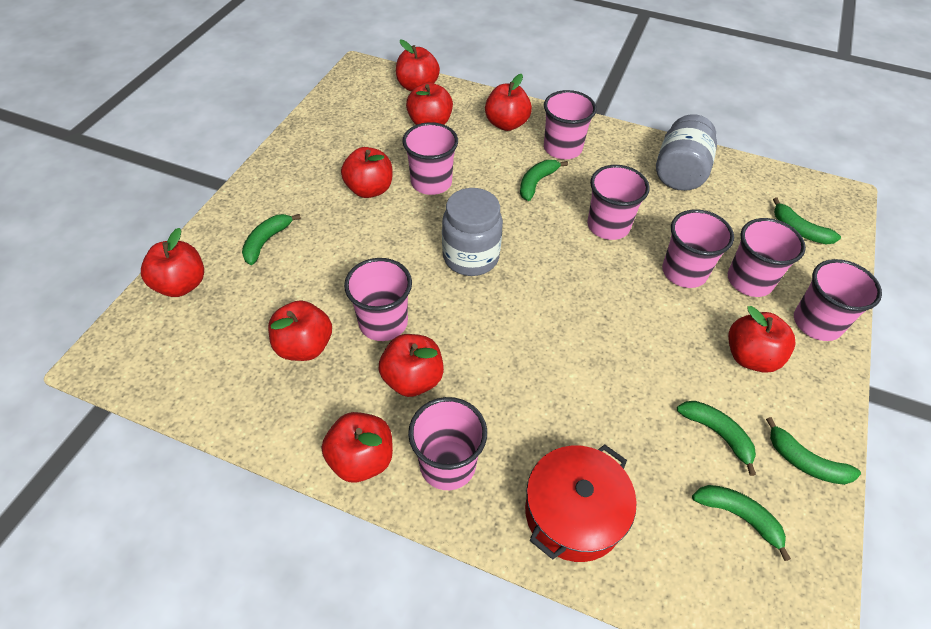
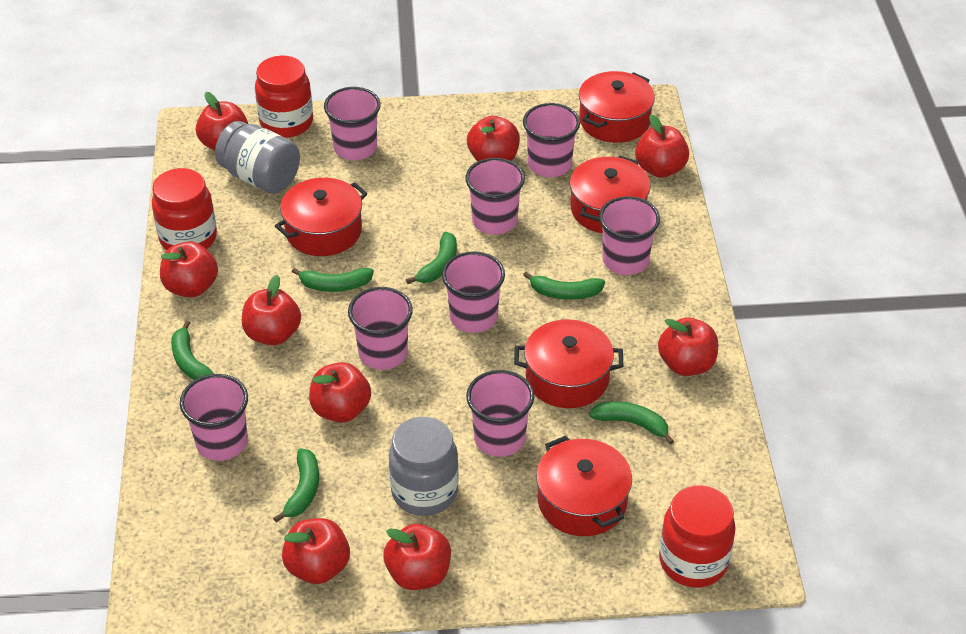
red jar: 0 -> 3
red pot: 1 -> 5

